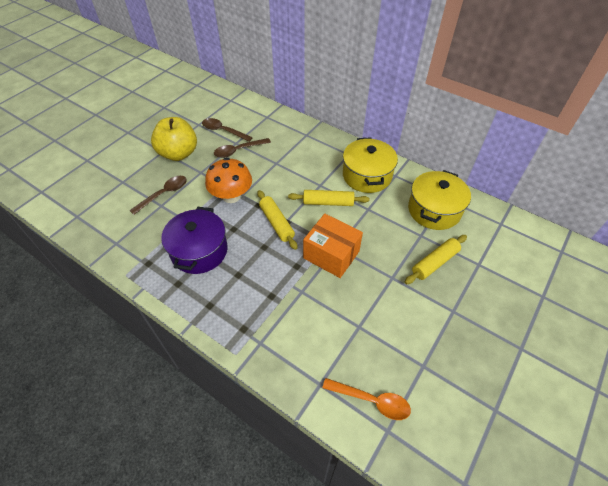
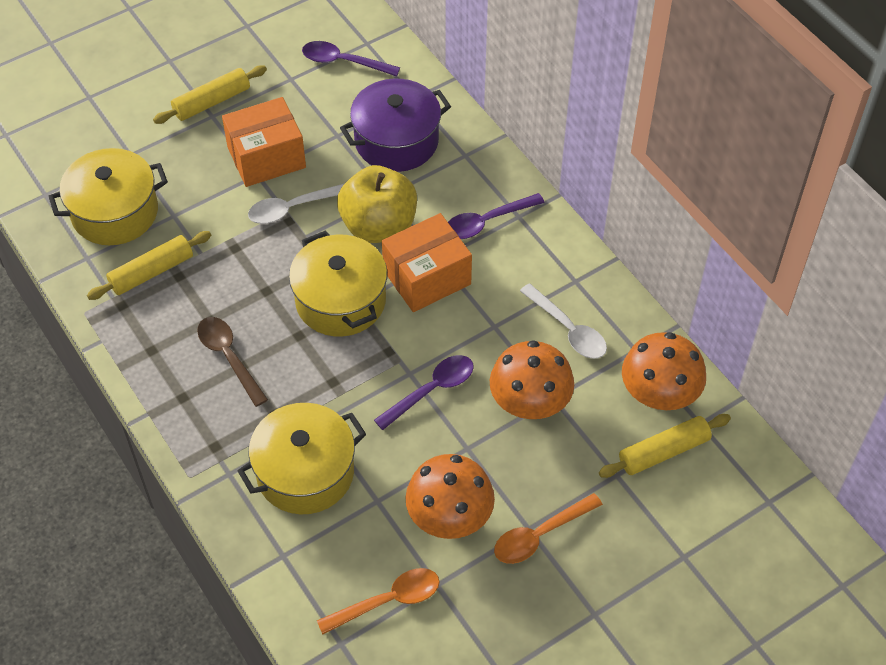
brown spoon: 3 -> 1
orange box: 1 -> 2
orange mushroom: 1 -> 3
orange spoon: 1 -> 2
purple spoon: 0 -> 3
white spoon: 0 -> 2
yellow pot: 2 -> 3

